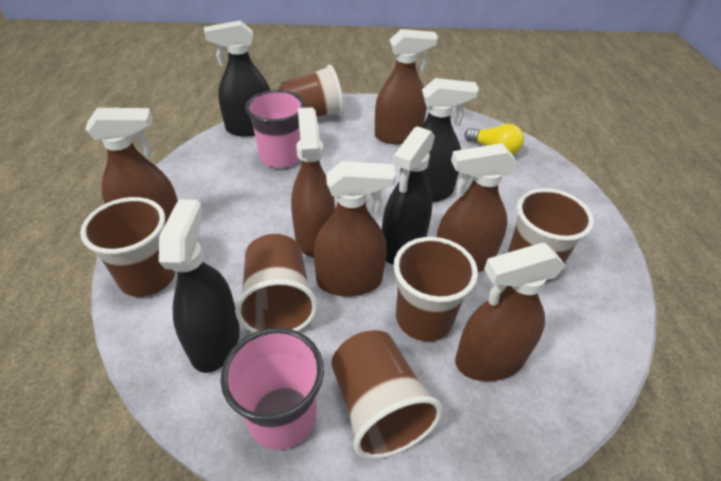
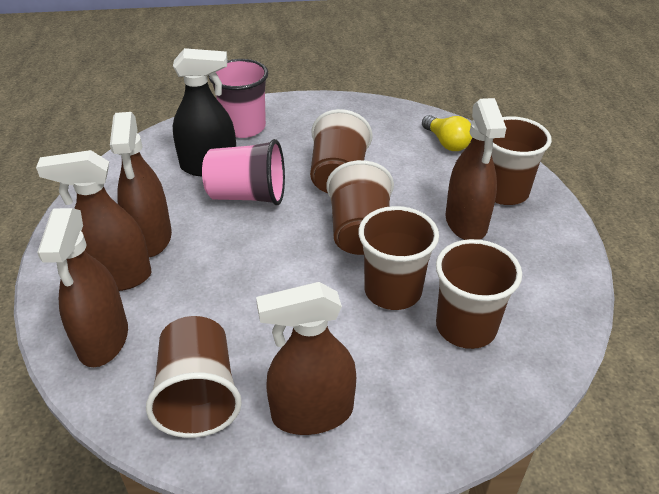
black spray bottle: 4 -> 1
brown spray bottle: 6 -> 5

